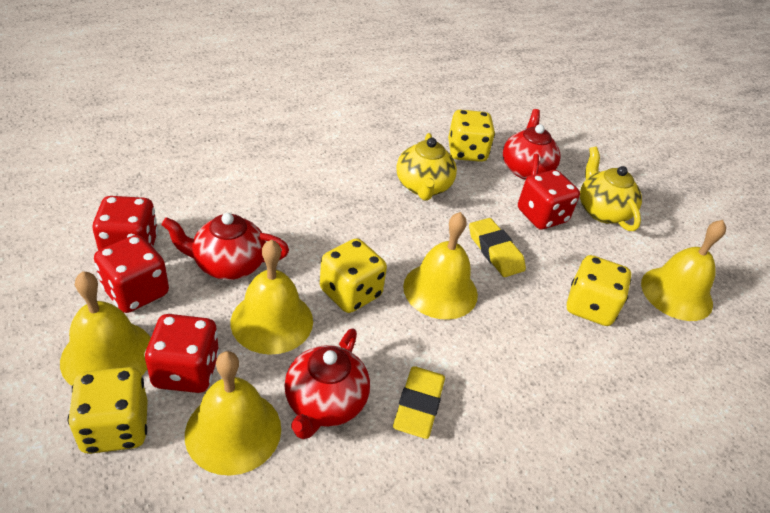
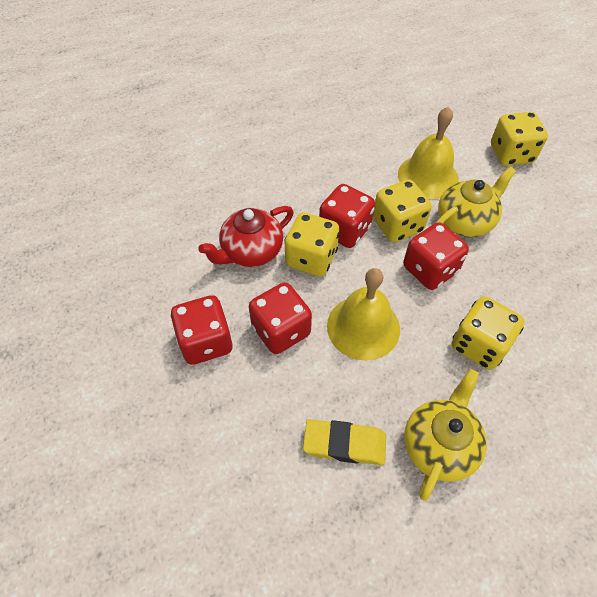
red teapot: 3 -> 1
yellow bell: 5 -> 2
yellow eraser: 2 -> 1

